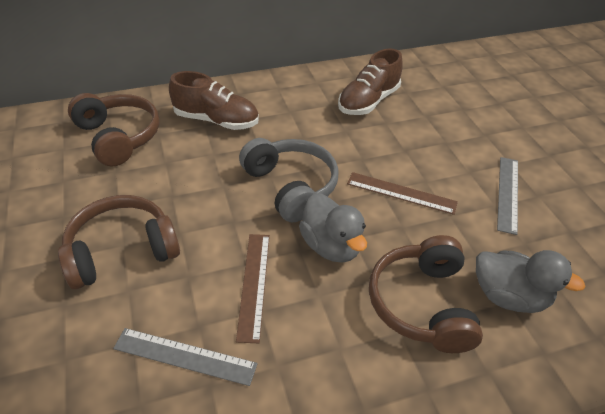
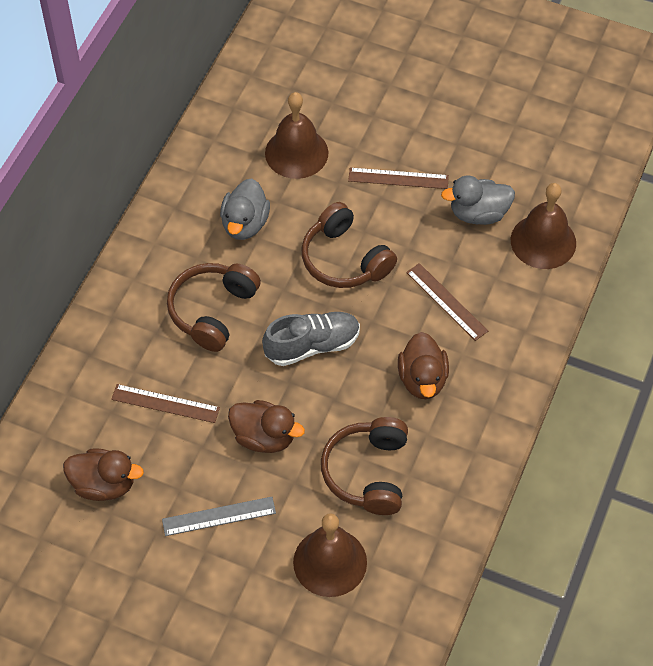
brown bell: 0 -> 3
brown duck: 0 -> 3
brown ruler: 2 -> 3
brown shoe: 2 -> 0
grey headphones: 1 -> 0
grey ruler: 2 -> 1
grey shoe: 0 -> 1

